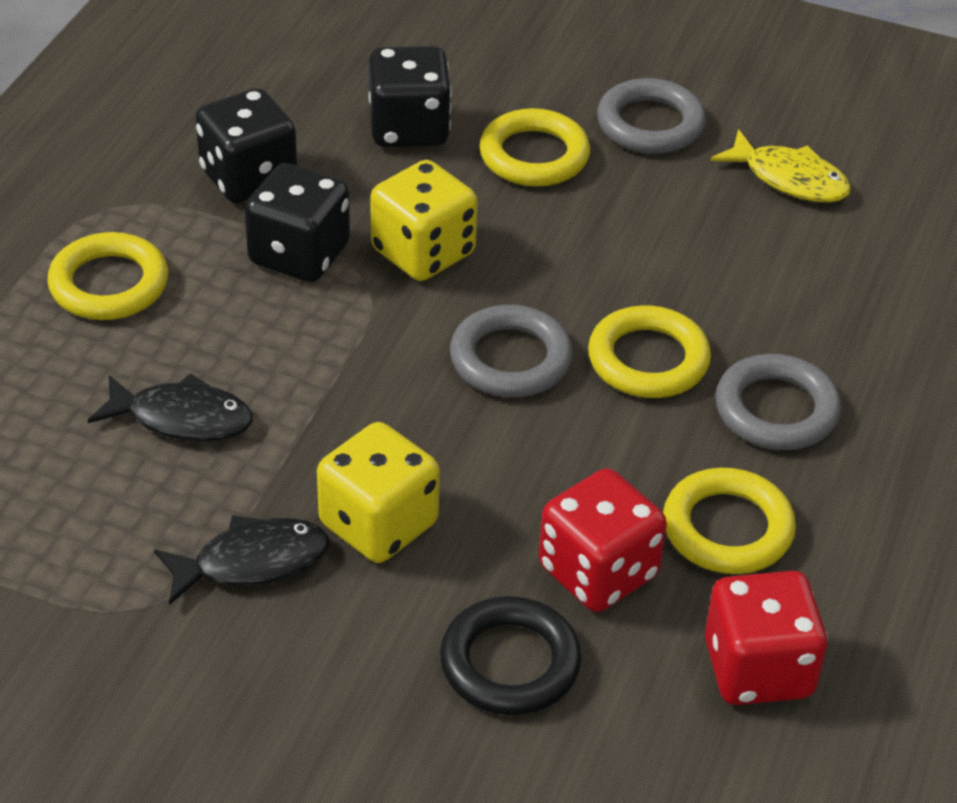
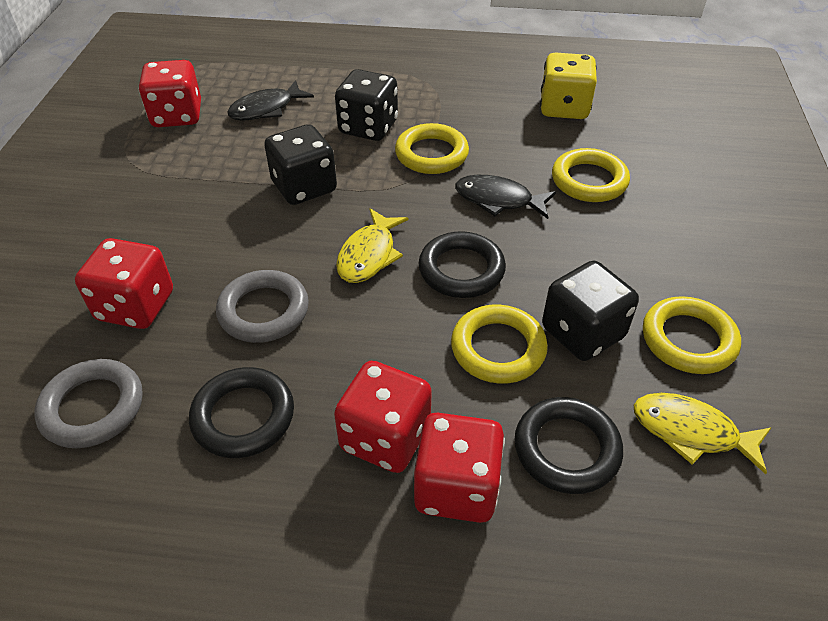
black ring: 1 -> 3
grey ring: 3 -> 2
red dice: 2 -> 4
yellow dice: 2 -> 1
yellow fish: 1 -> 2

